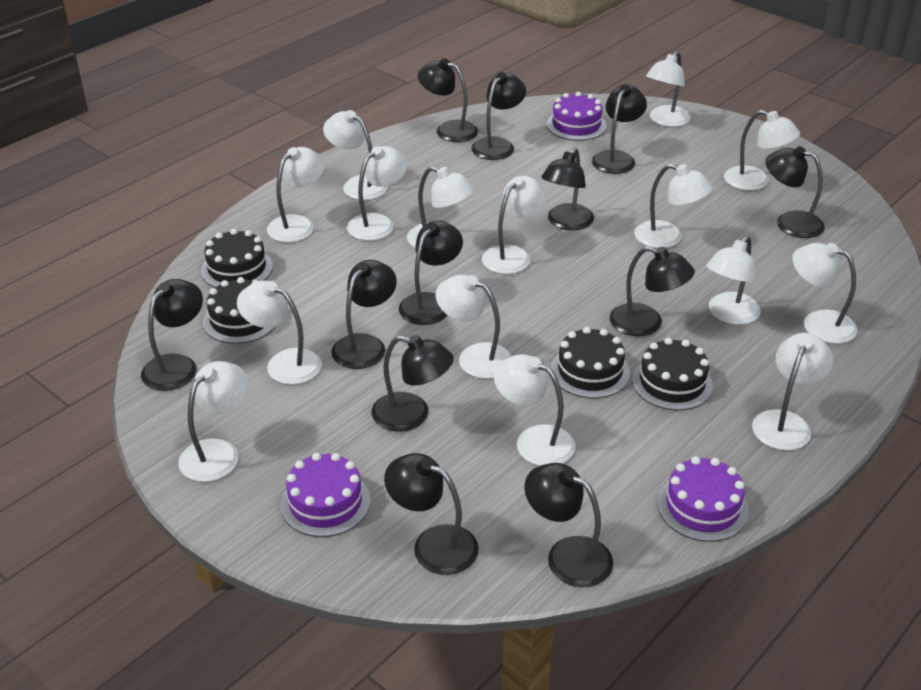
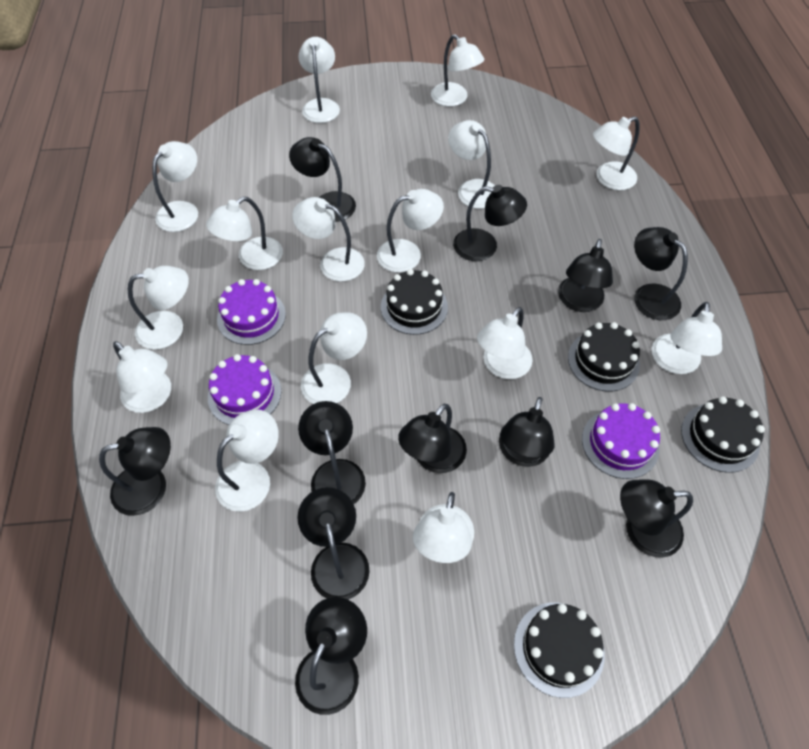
black lamp: 12 -> 11

